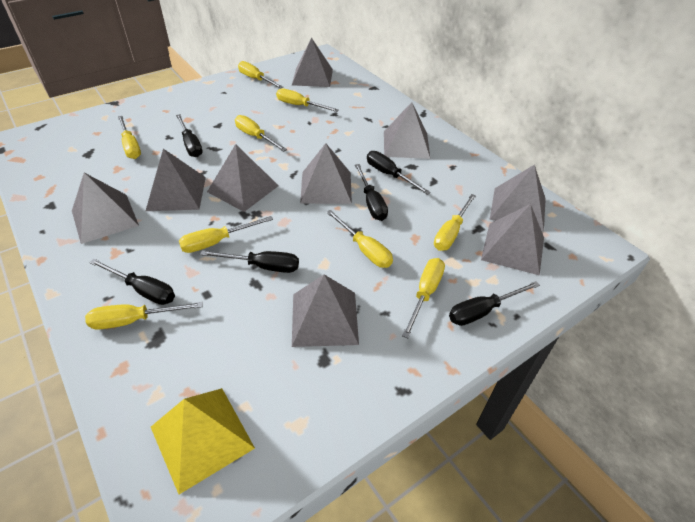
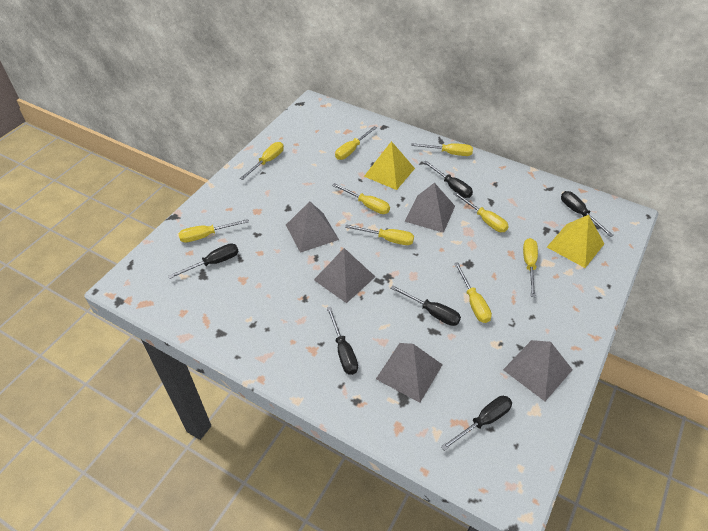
grey pyramid: 9 -> 5
yellow pyramid: 1 -> 2

